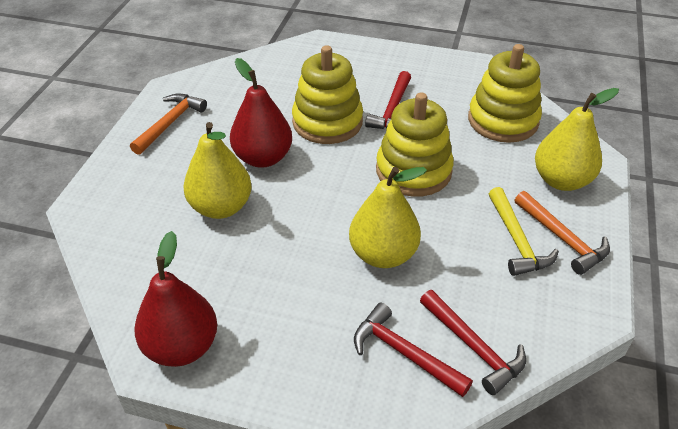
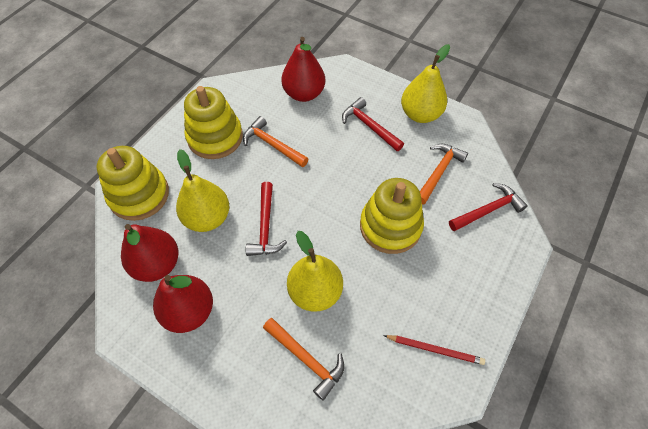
orange hammer: 2 -> 3
red pear: 2 -> 3
red pencil: 0 -> 1
yellow hammer: 1 -> 0

